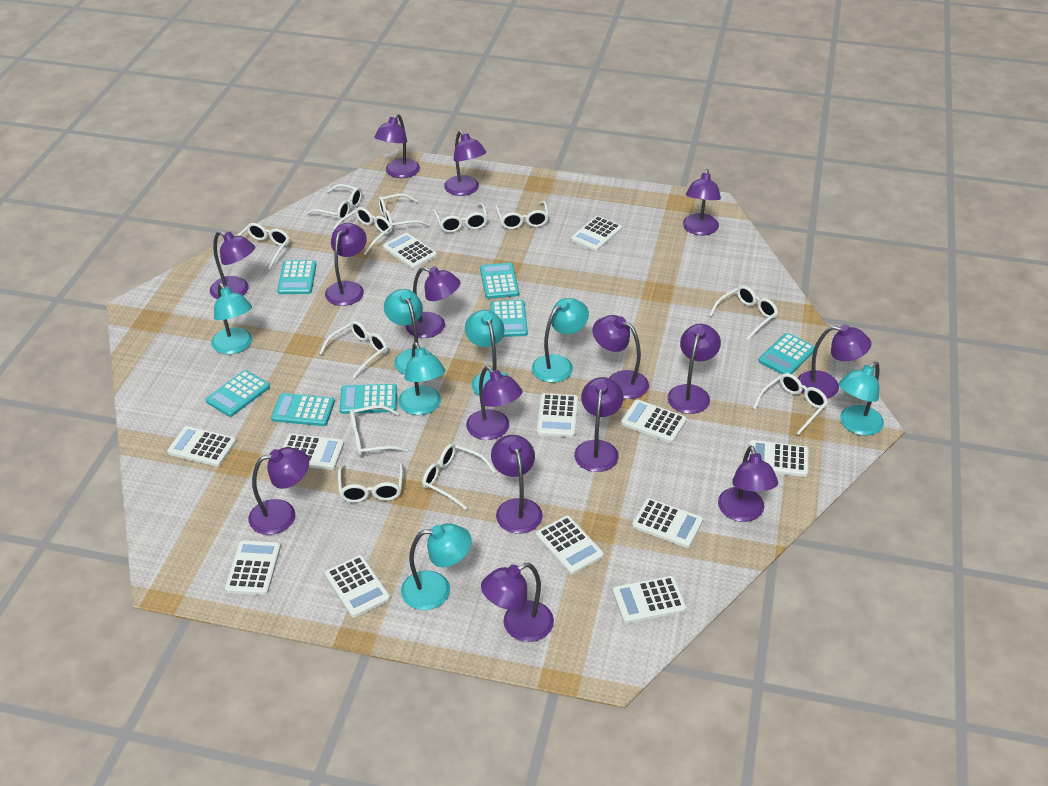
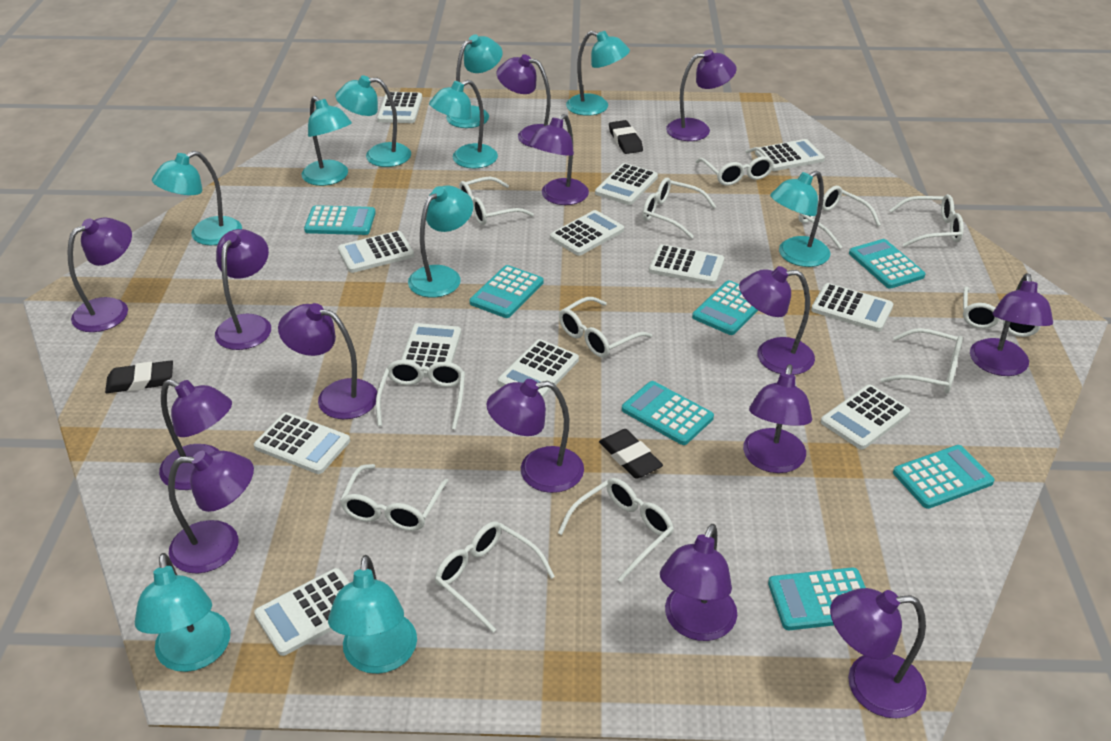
black eraser: 0 -> 3
purple lamp: 15 -> 14
turquoise lamp: 7 -> 10

